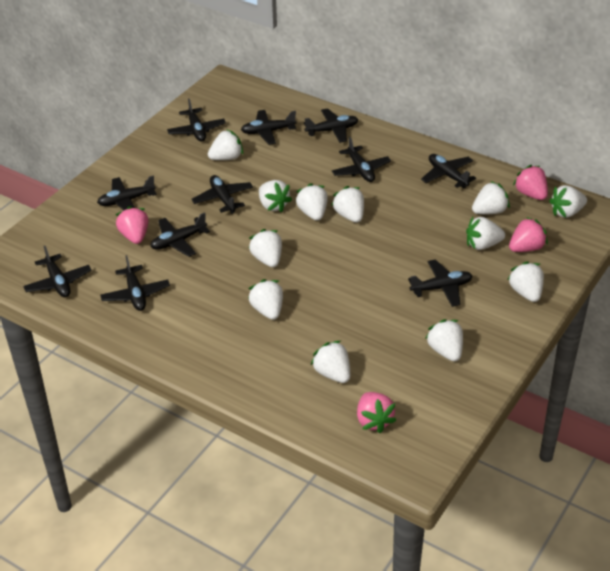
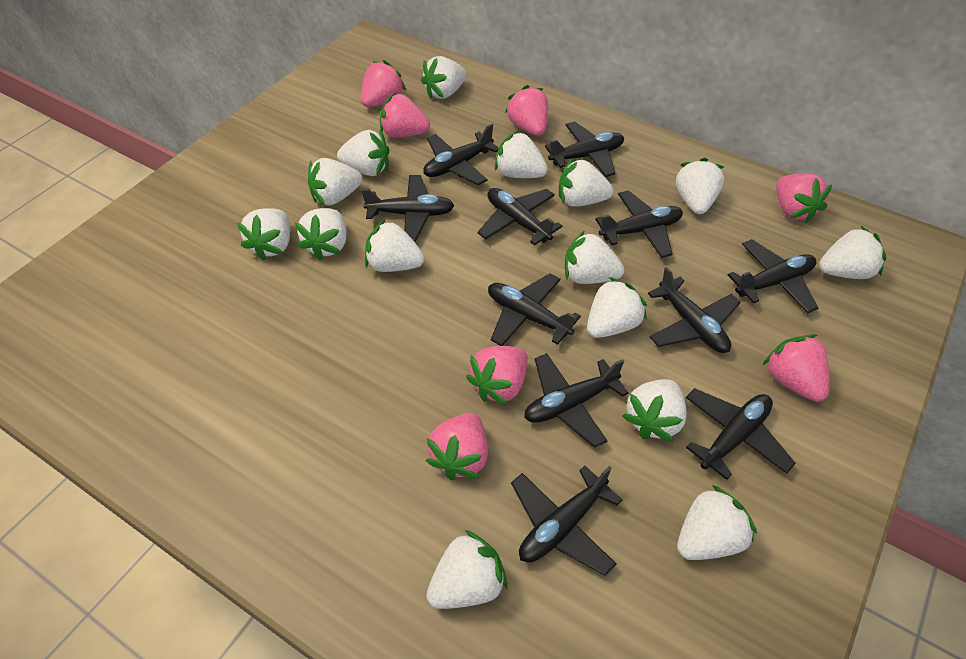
pink strawberry: 4 -> 7
white strawberry: 12 -> 15

